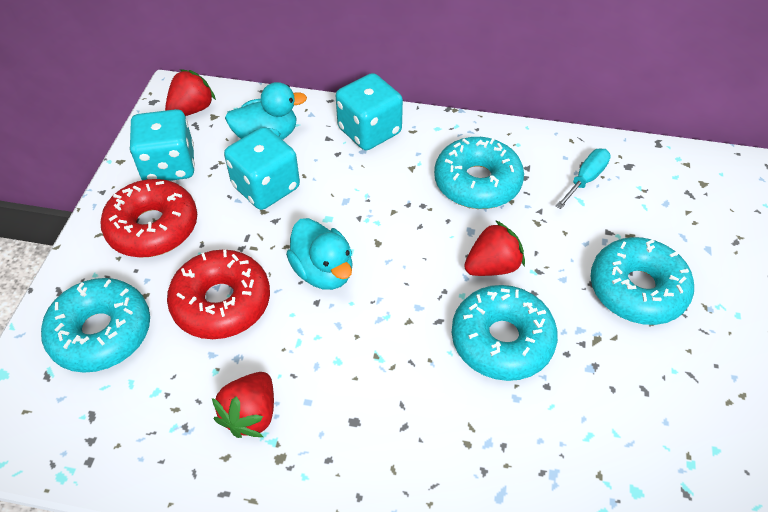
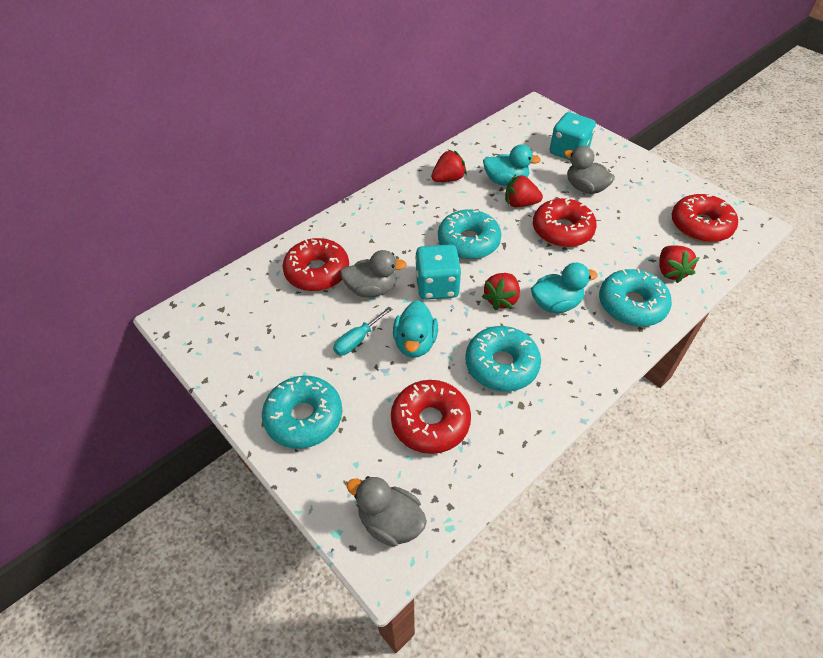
grey duck: 0 -> 3
red donut: 2 -> 4
red strawberry: 3 -> 4
turquoise dice: 3 -> 2
turquoise duck: 2 -> 3

